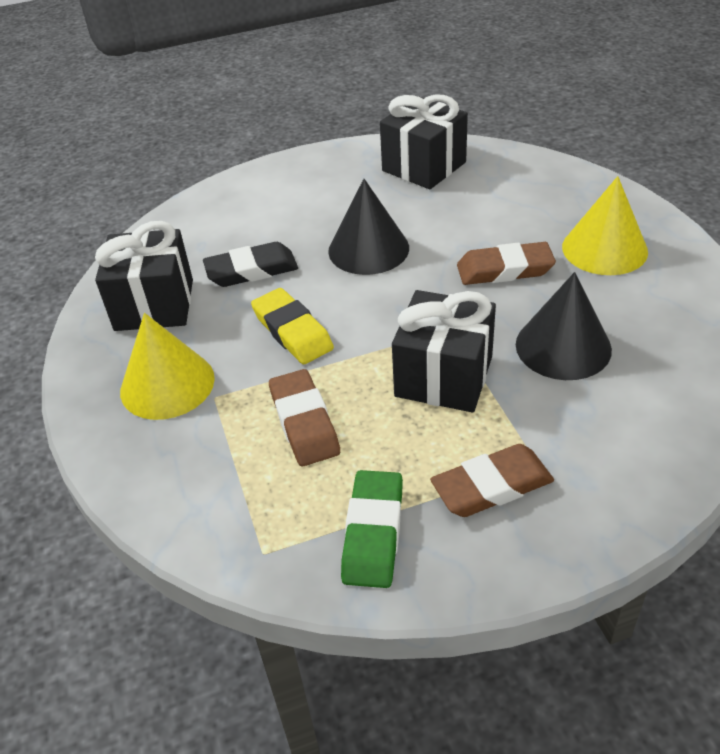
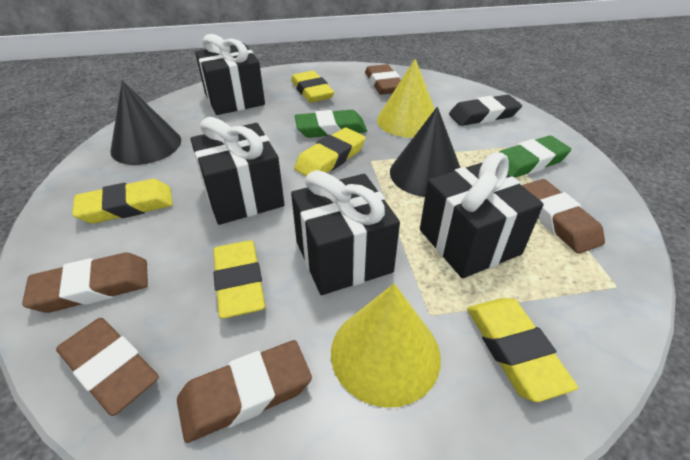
black gift: 3 -> 4
brown eraser: 3 -> 5
green eraser: 1 -> 2
yellow eraser: 1 -> 5

